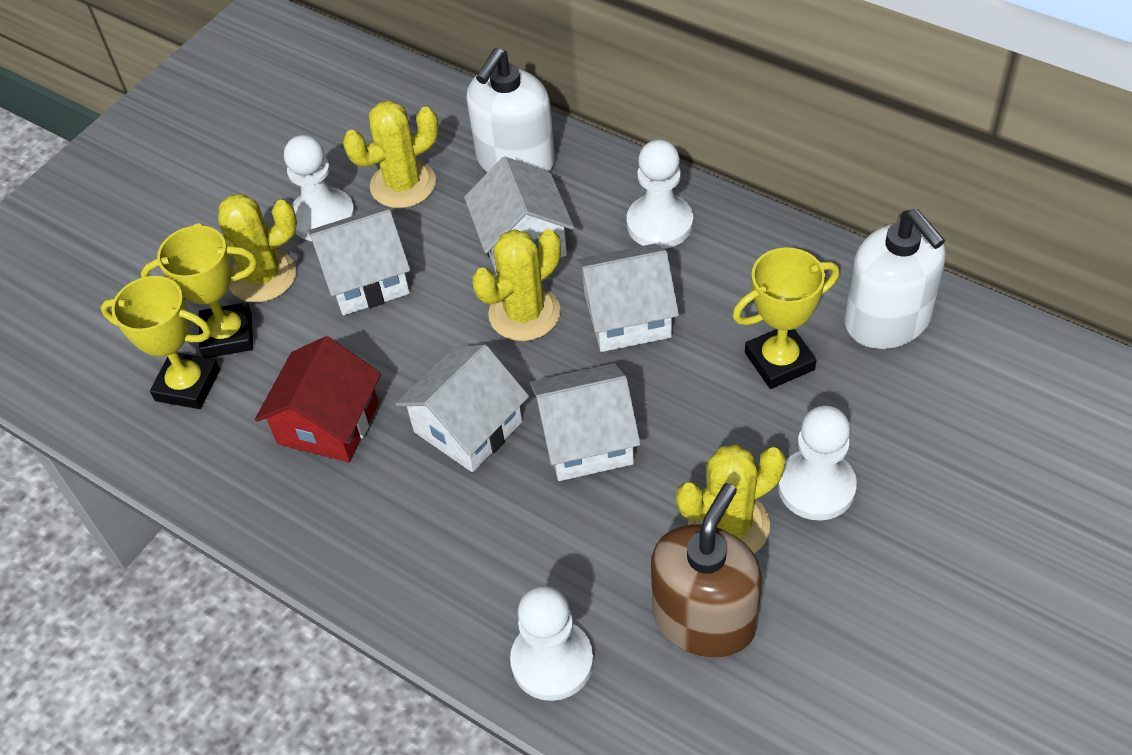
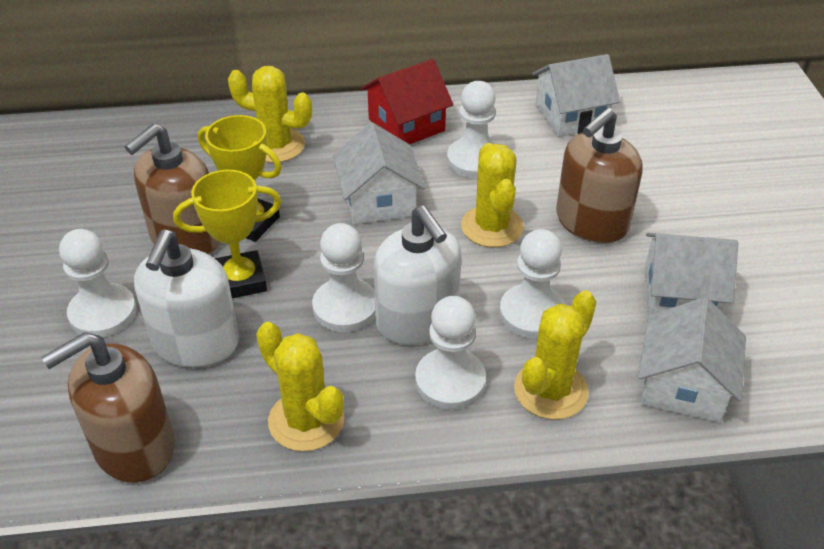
brown soap dispenser: 1 -> 3
white house: 5 -> 4
white pawn: 4 -> 5
yellow trophy: 3 -> 2

